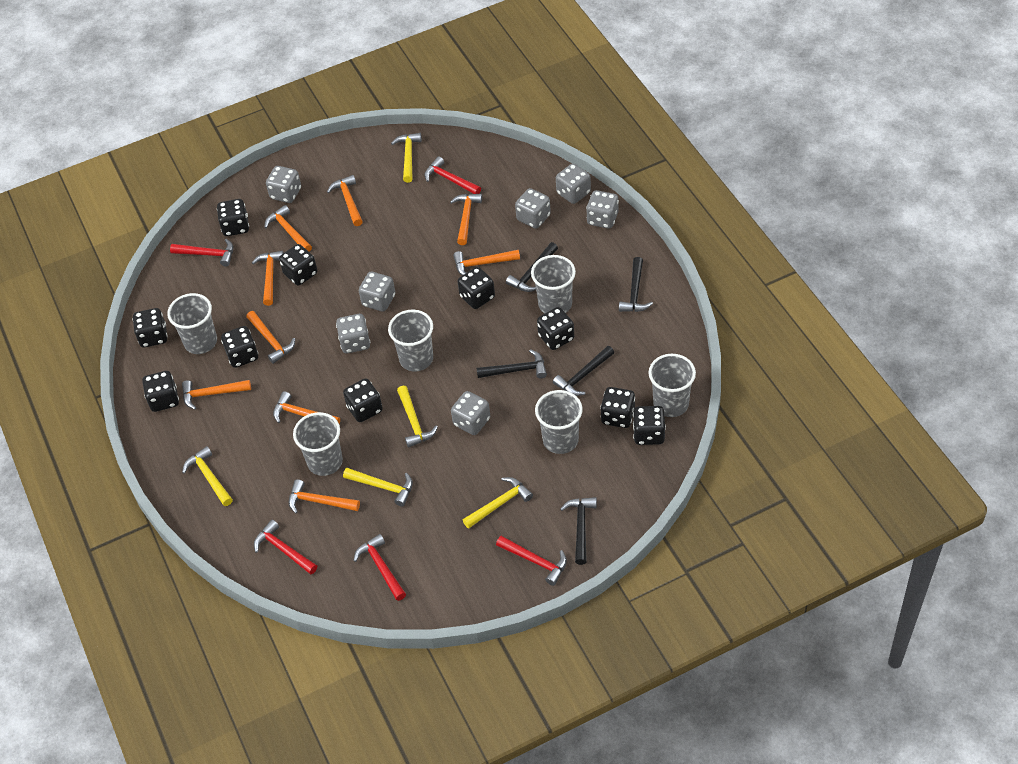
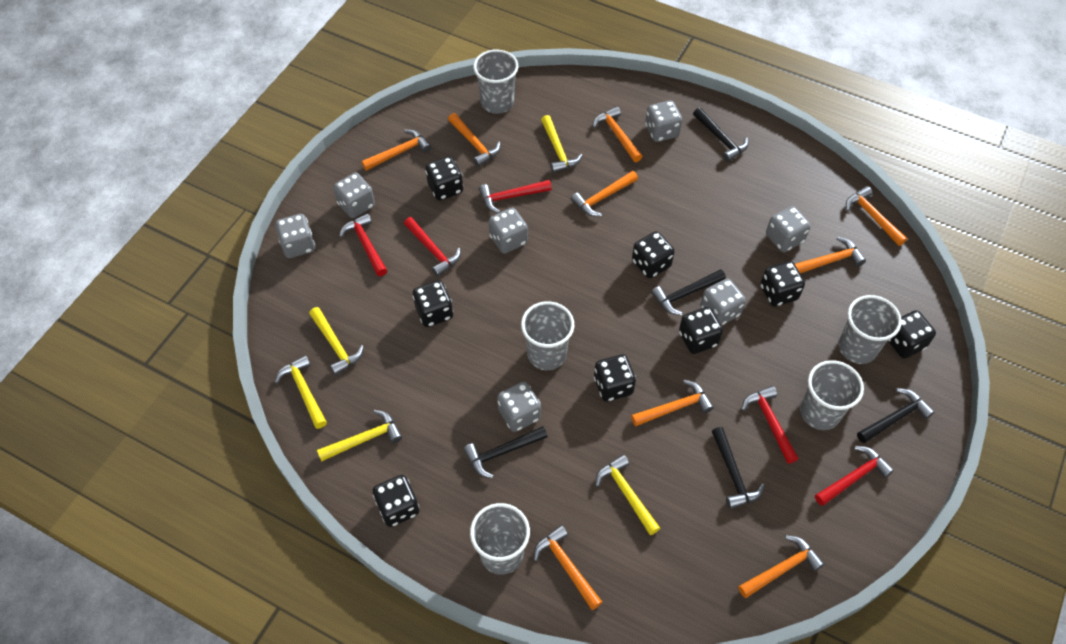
black dice: 10 -> 8
grey cup: 6 -> 5

